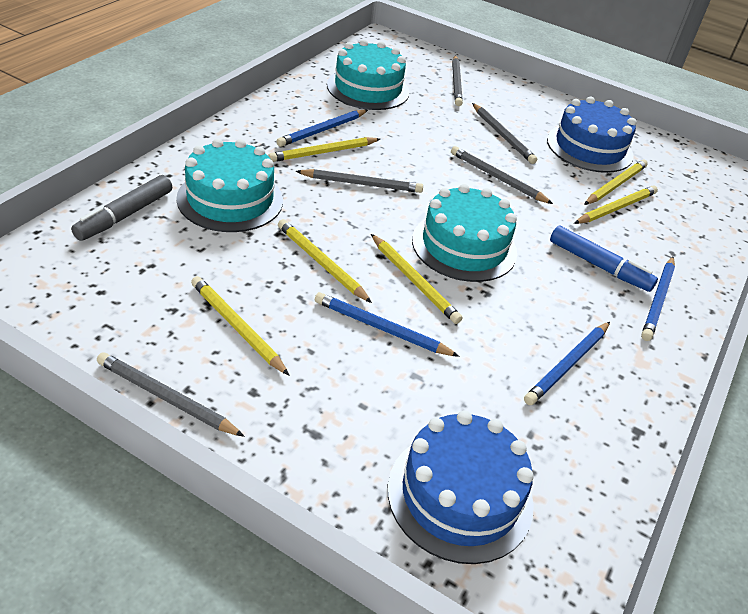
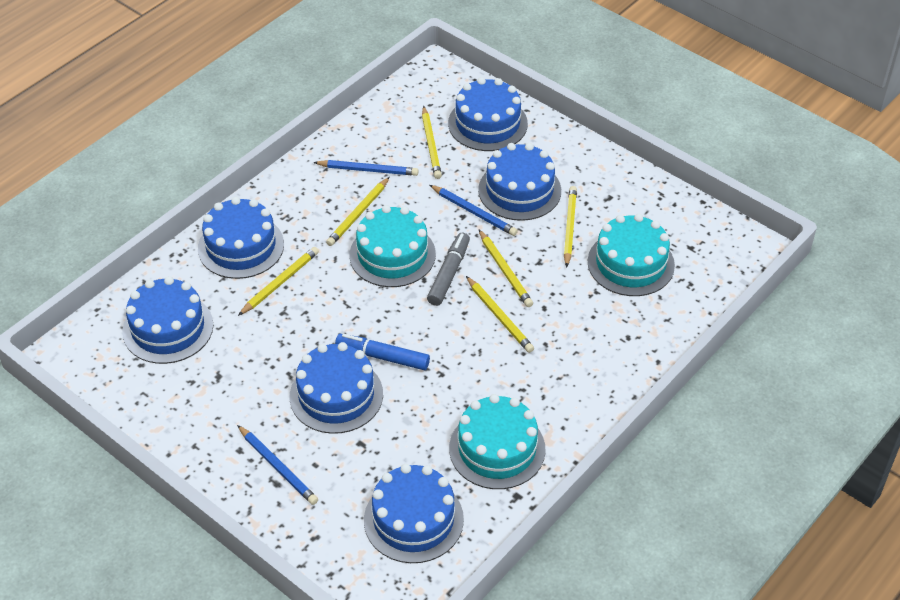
blue cake: 2 -> 6
blue pencil: 4 -> 3
grey pencil: 5 -> 0

